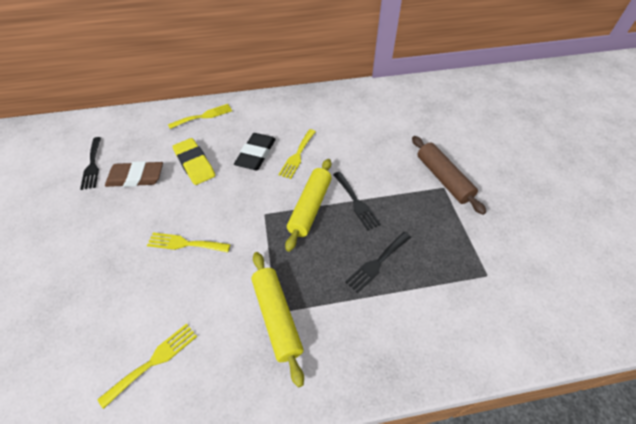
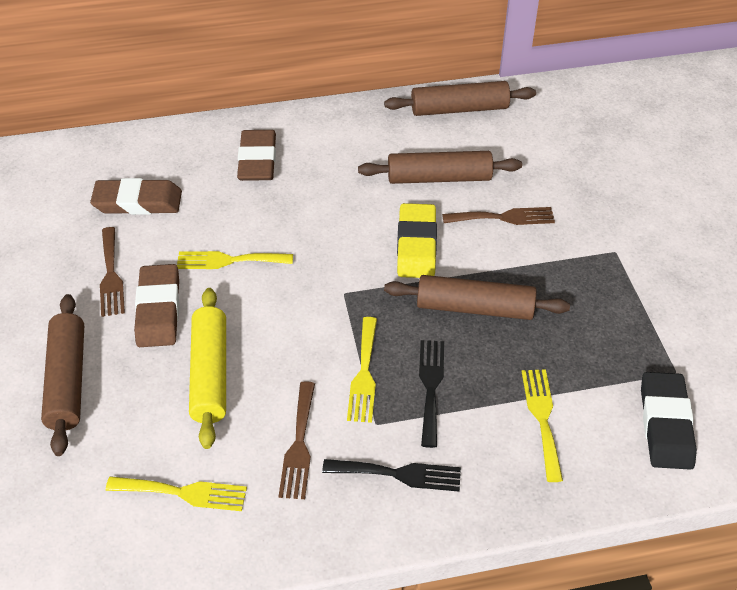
black fork: 3 -> 2
brown eraser: 1 -> 3
brown fork: 0 -> 3
brown rolling pin: 1 -> 4
yellow rolling pin: 2 -> 1

